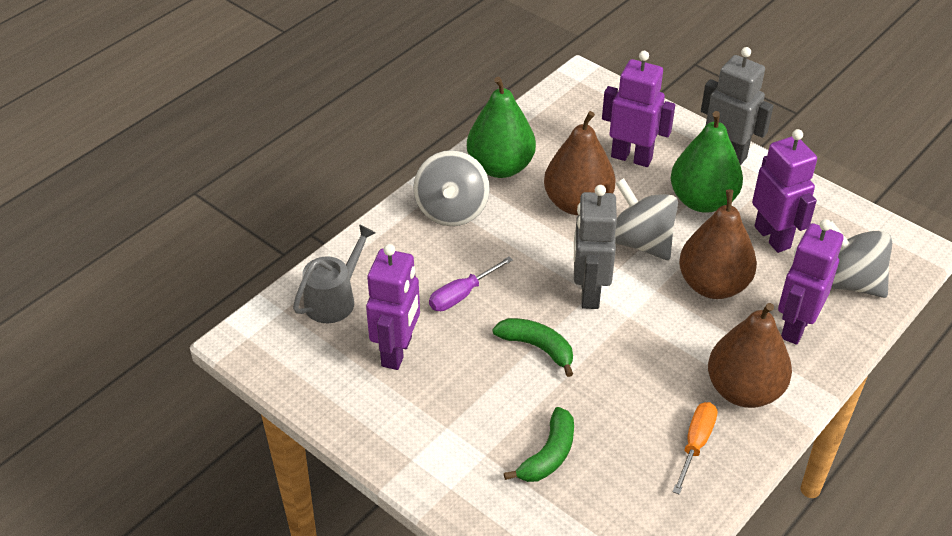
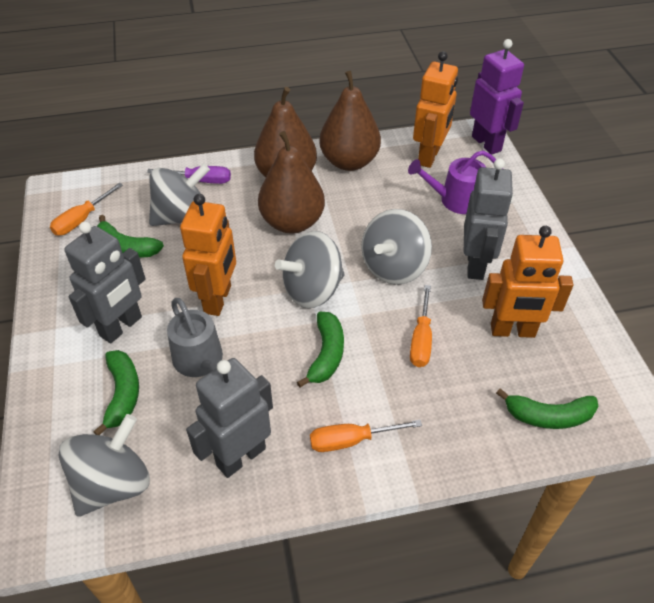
green banana: 2 -> 4
green pear: 2 -> 0
grey robot: 2 -> 3
grey spinning top: 3 -> 4
orange robot: 0 -> 3
orange screwdriver: 1 -> 3
purple robot: 4 -> 1
purple watering can: 0 -> 1

